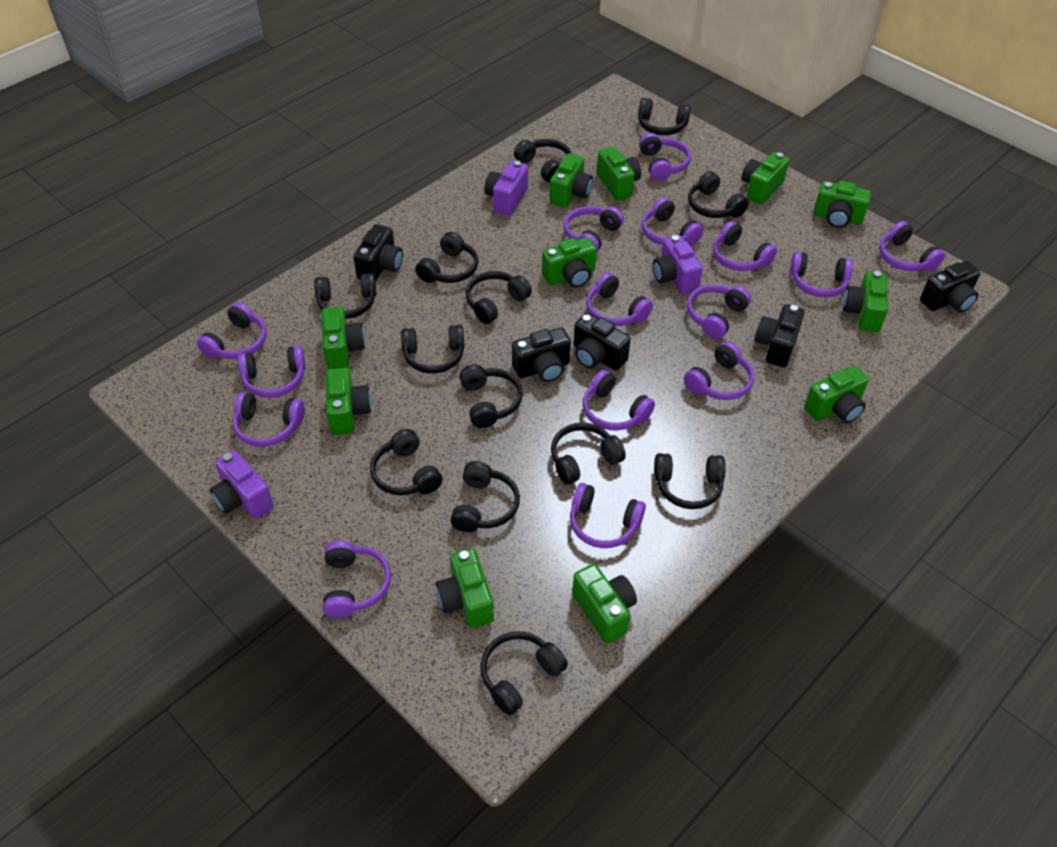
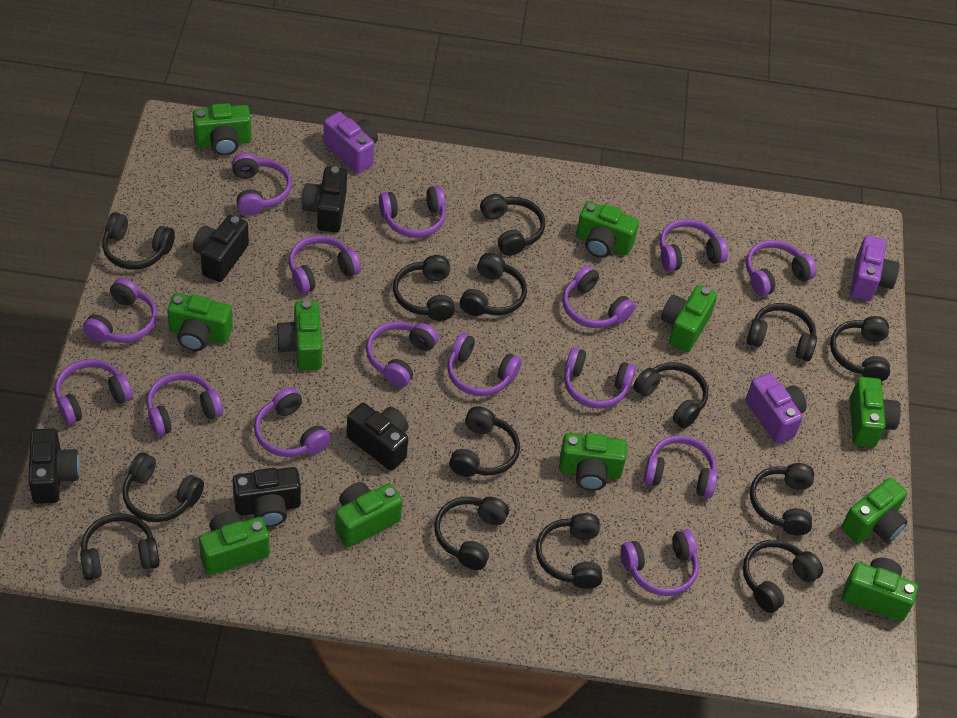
black headphones: 13 -> 14

